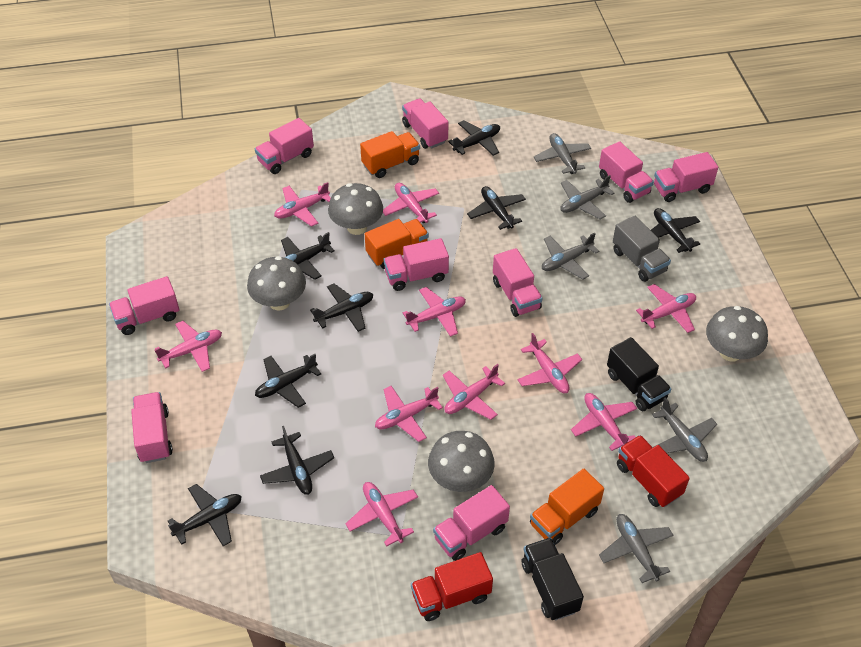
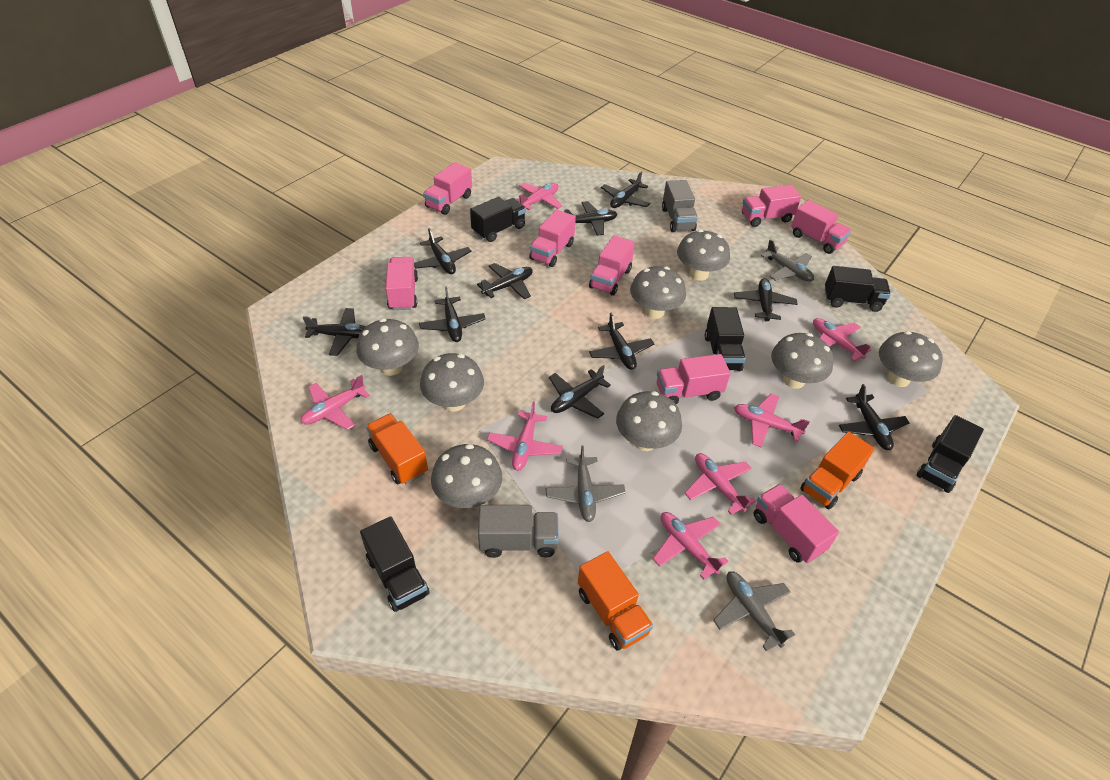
black plane: 8 -> 10
black truck: 2 -> 5
grey mushroom: 4 -> 8
grey plane: 5 -> 3
grey truck: 1 -> 2
pink plane: 10 -> 7
pink truck: 9 -> 8
red truck: 2 -> 0

